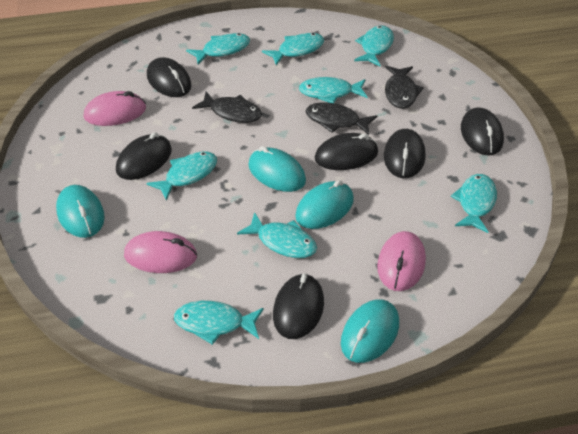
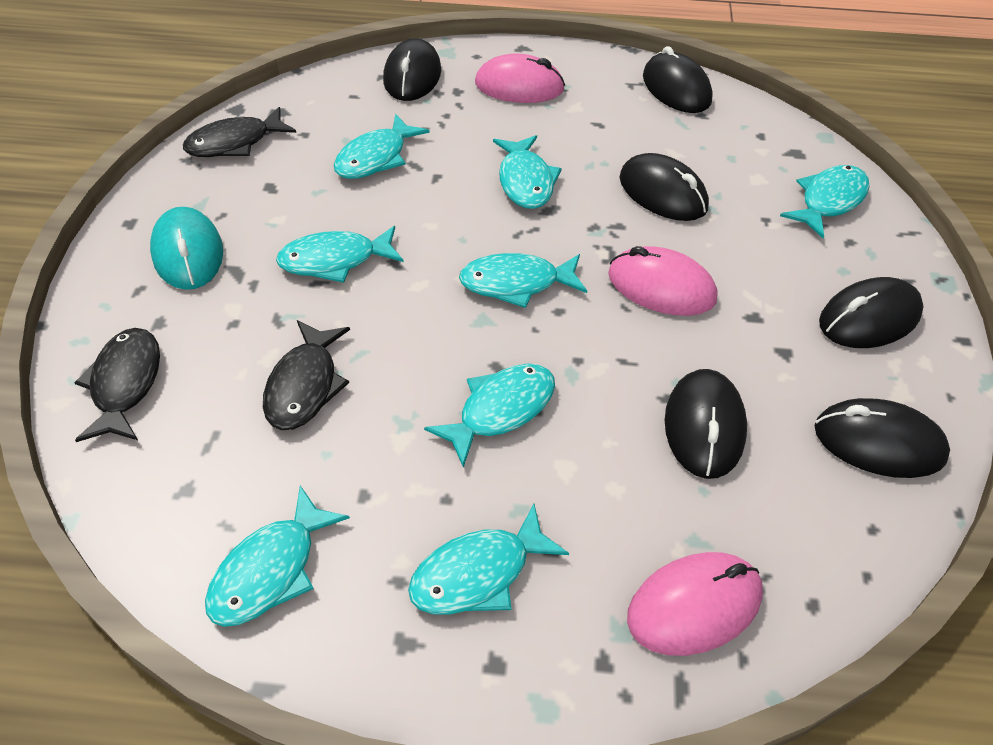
turquoise mouse: 4 -> 1

